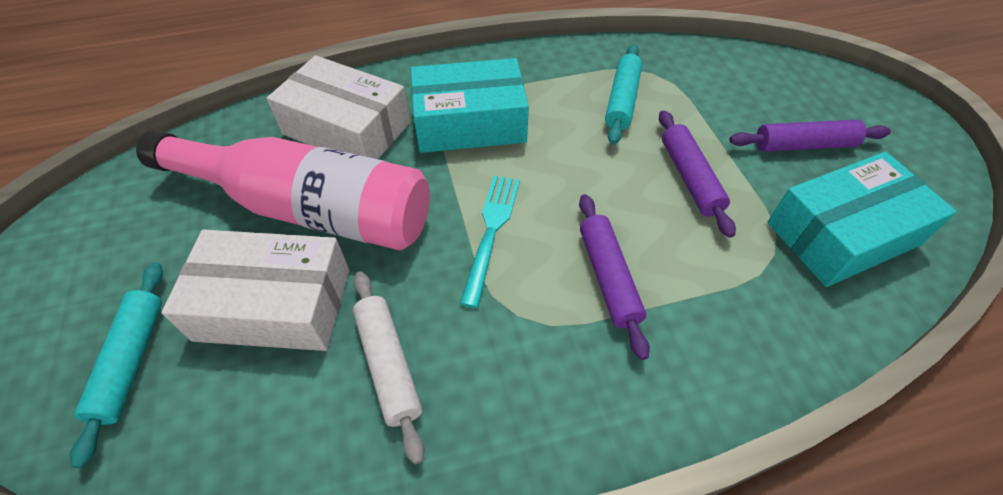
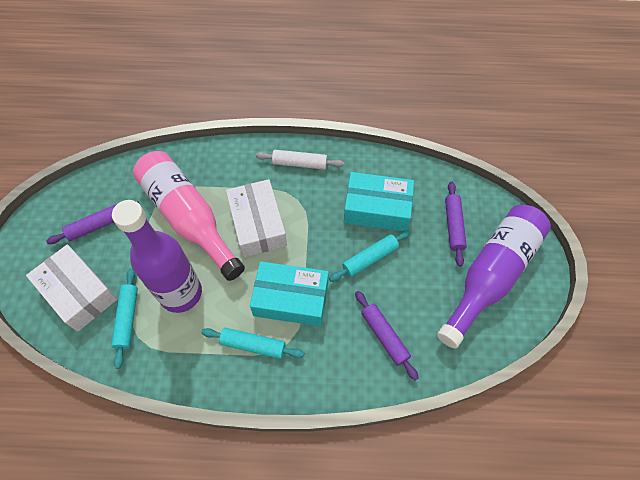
purple bottle: 0 -> 2
turquoise fork: 1 -> 0
turquoise rolling pin: 2 -> 3

